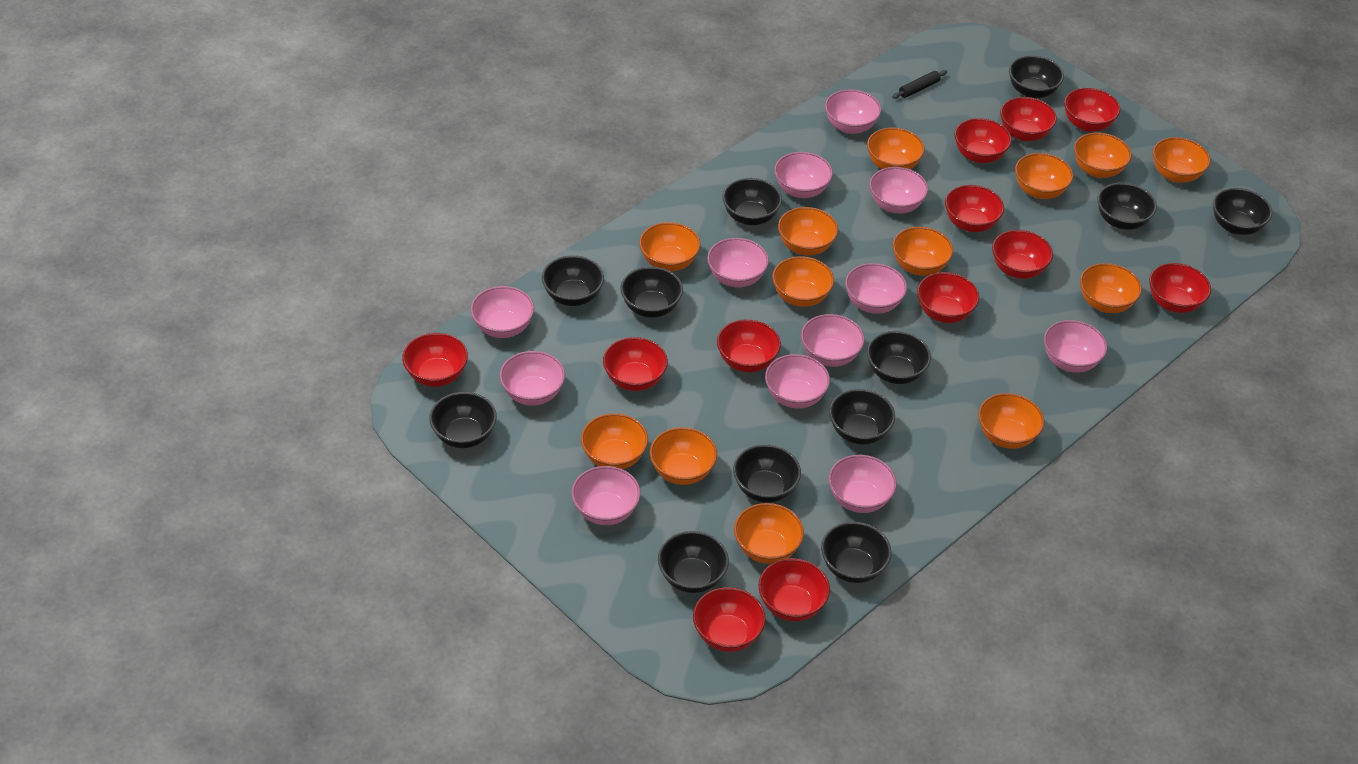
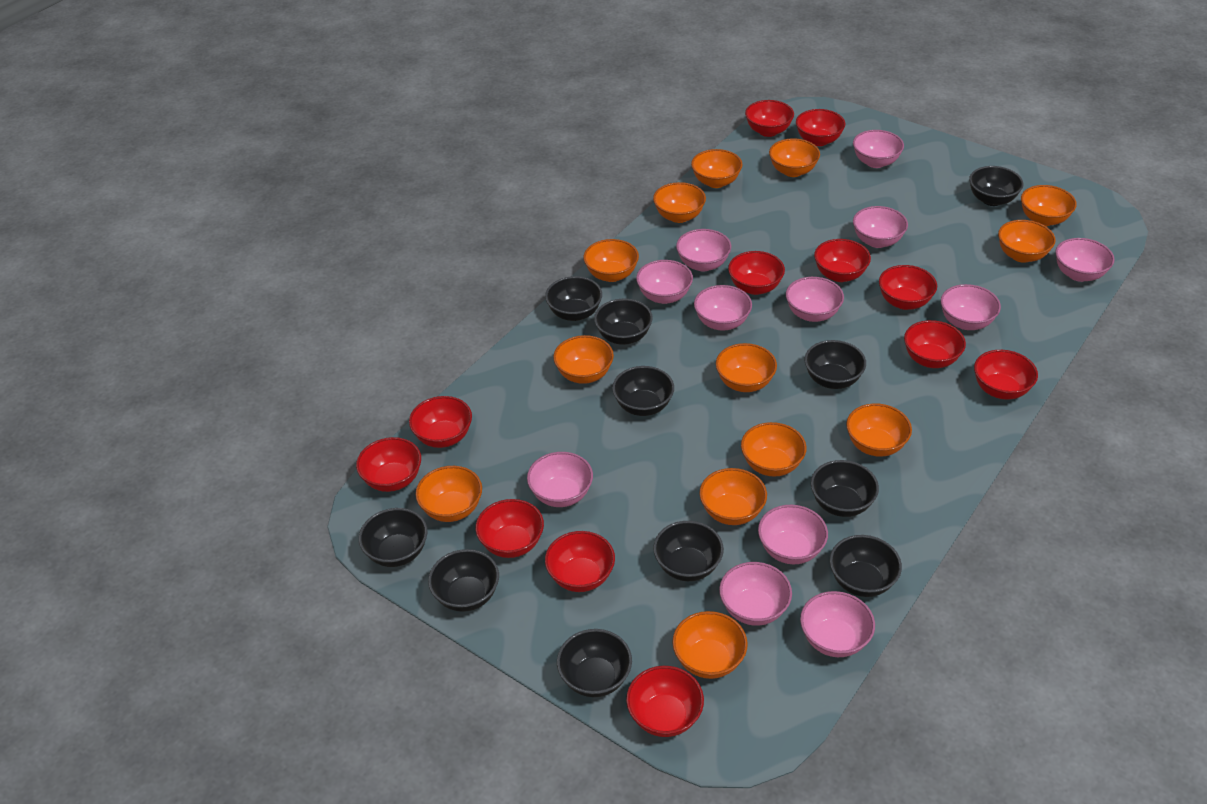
black bowl: 12 -> 11
black rolling pin: 1 -> 0

